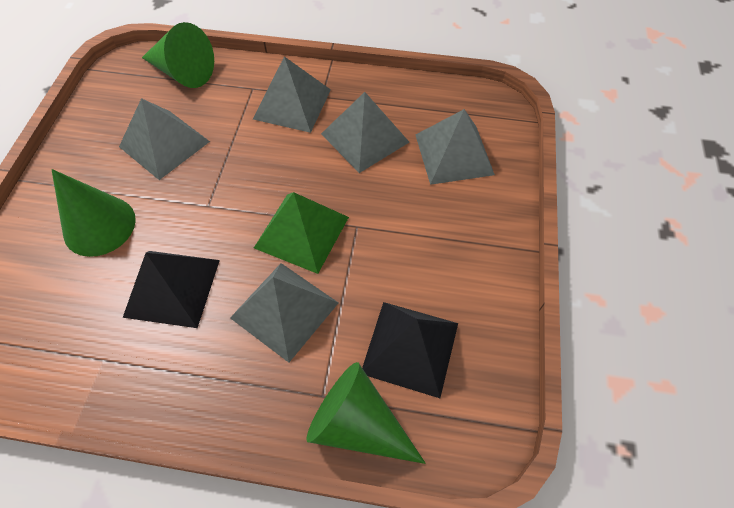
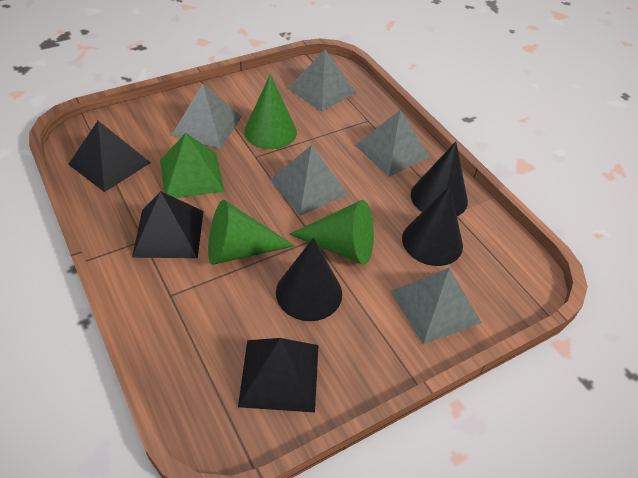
black cone: 0 -> 3
black pyramid: 2 -> 3

